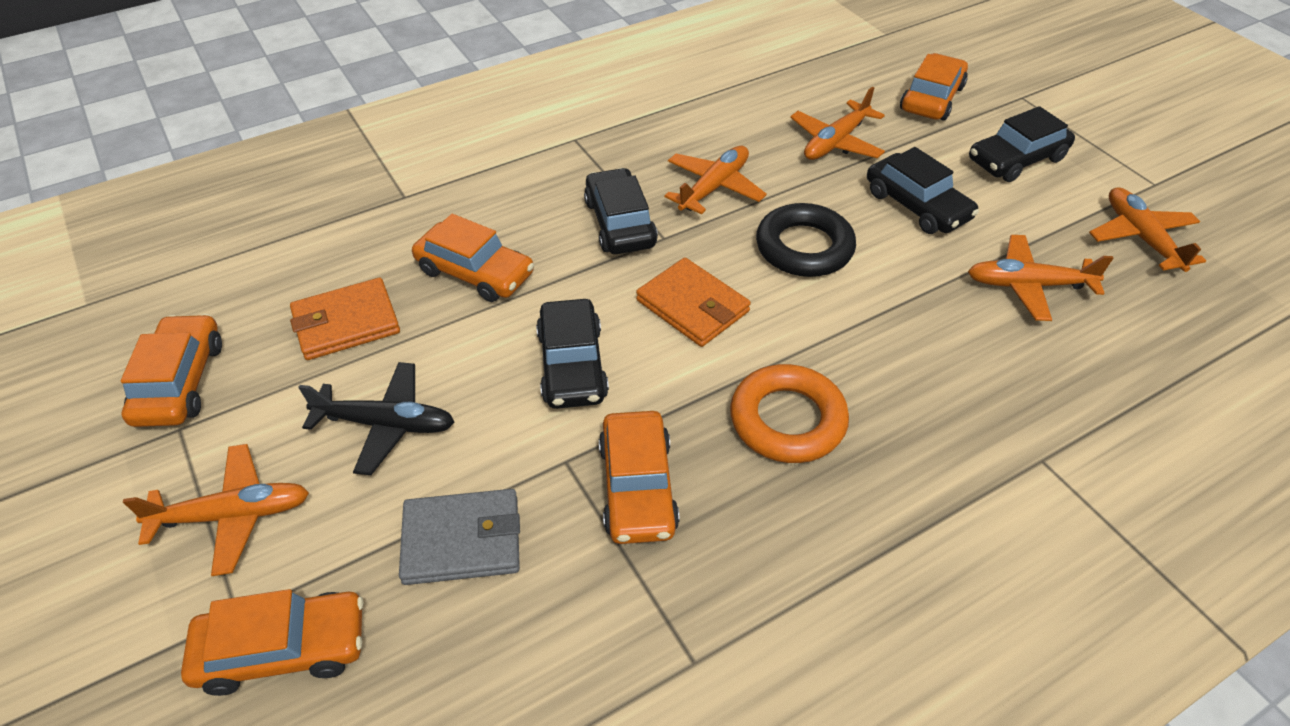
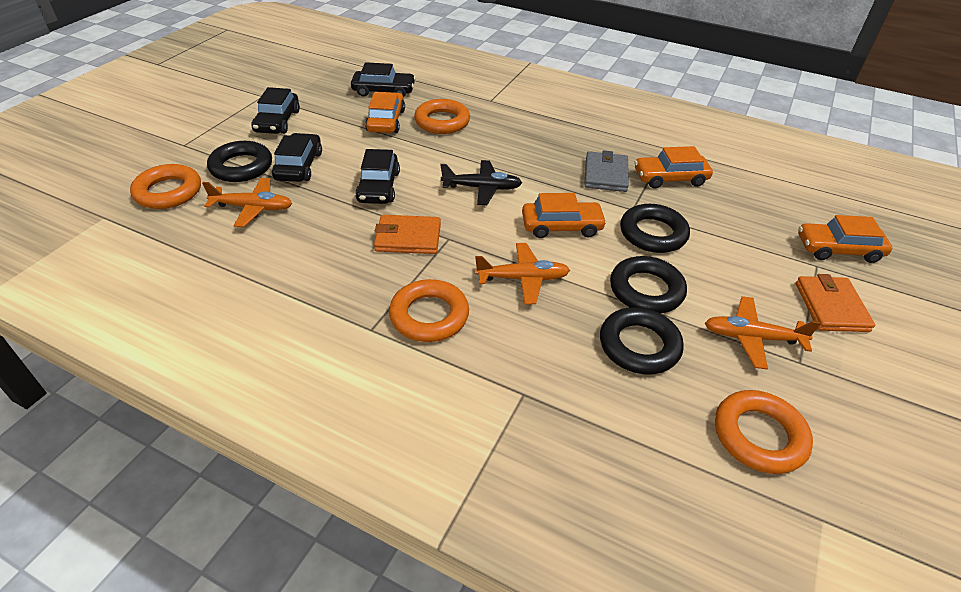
black ring: 1 -> 4
orange car: 5 -> 4
orange plane: 5 -> 3
orange ring: 1 -> 4

